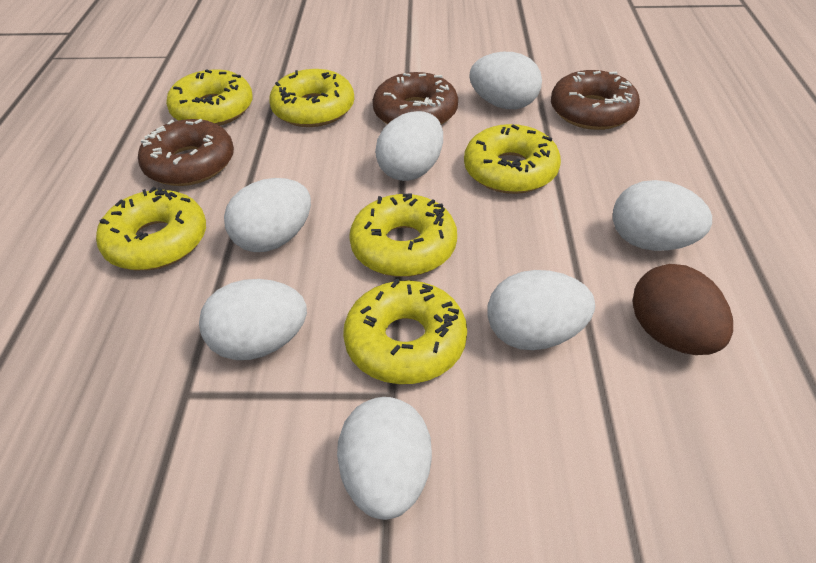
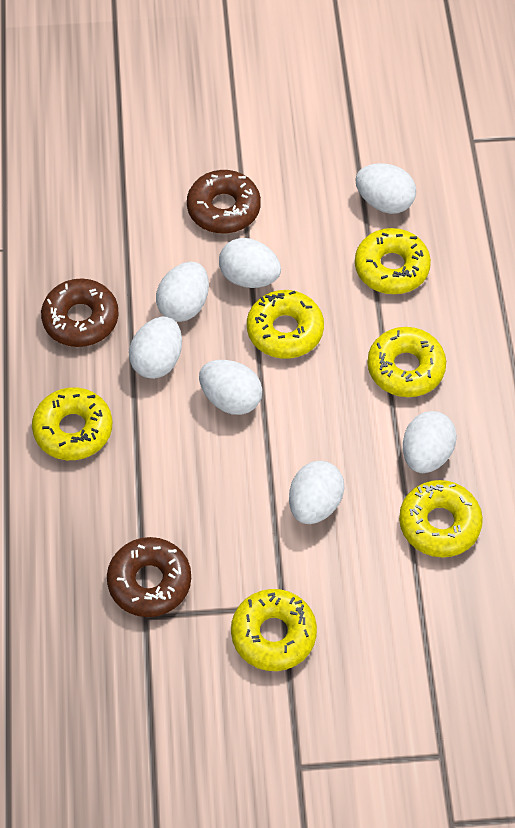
brown egg: 1 -> 0

